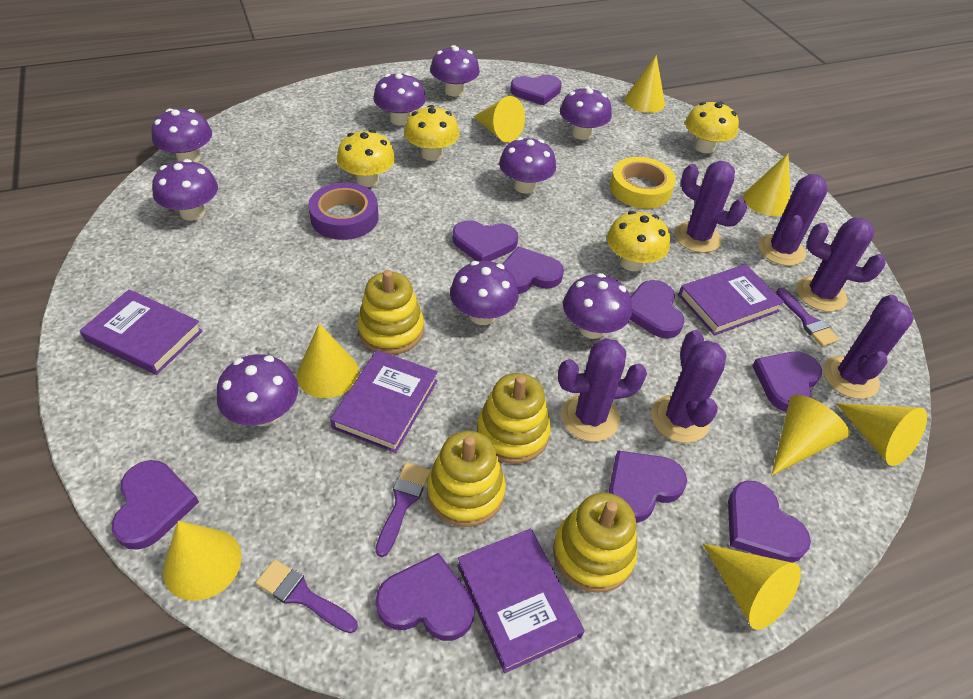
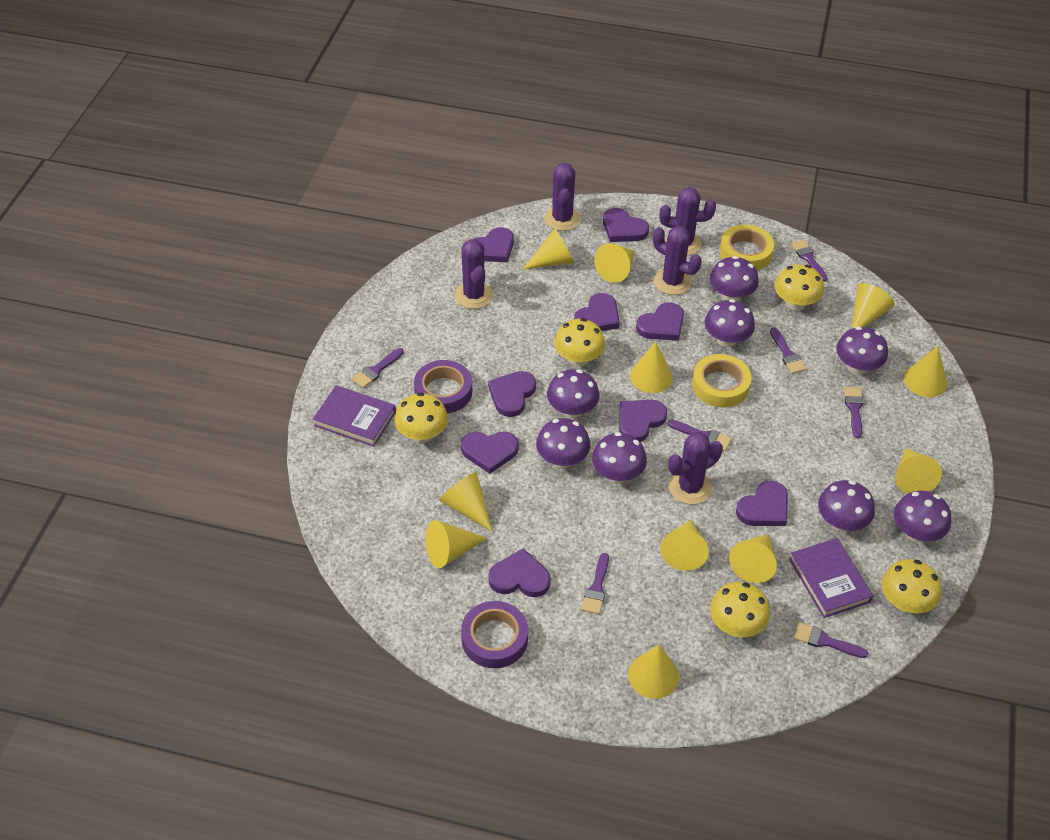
purple book: 4 -> 2
purple brush: 3 -> 7
purple cactus: 6 -> 5
purple mushroom: 9 -> 8
purple tape: 1 -> 2
yellow cone: 8 -> 11
yellow mushroom: 4 -> 5
yellow stacking toy: 4 -> 0
yellow tape: 1 -> 2

